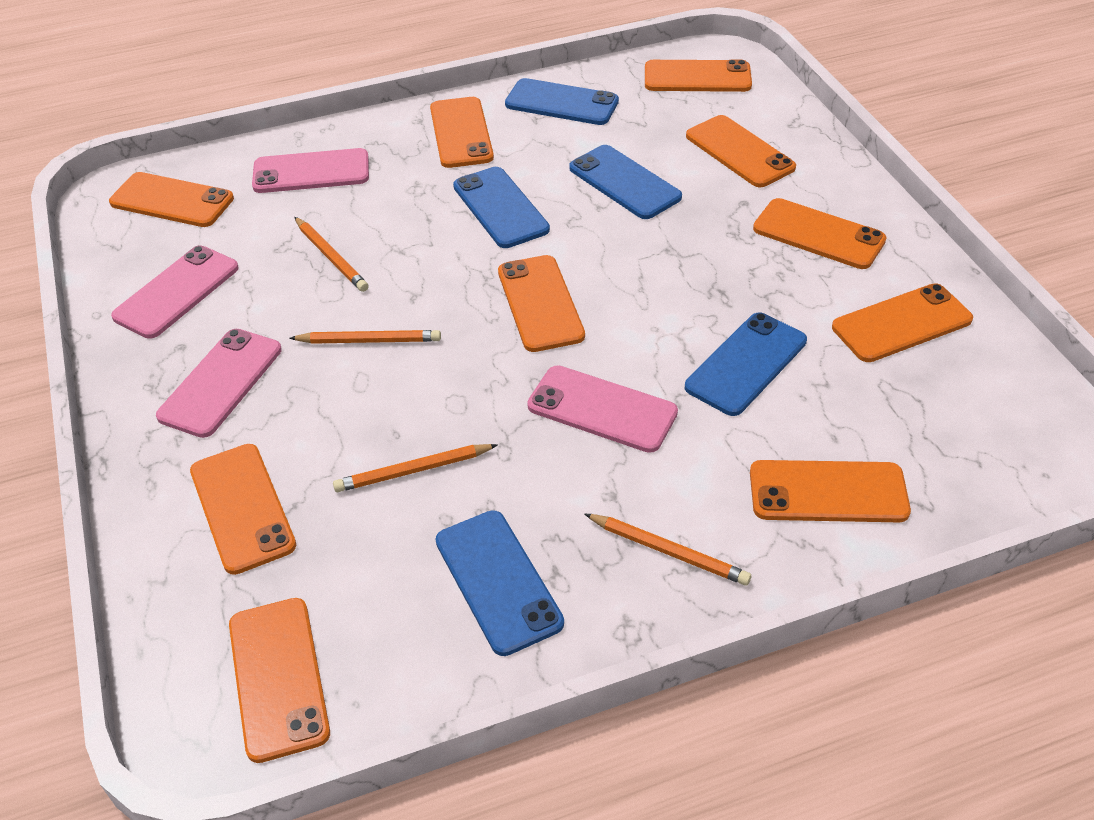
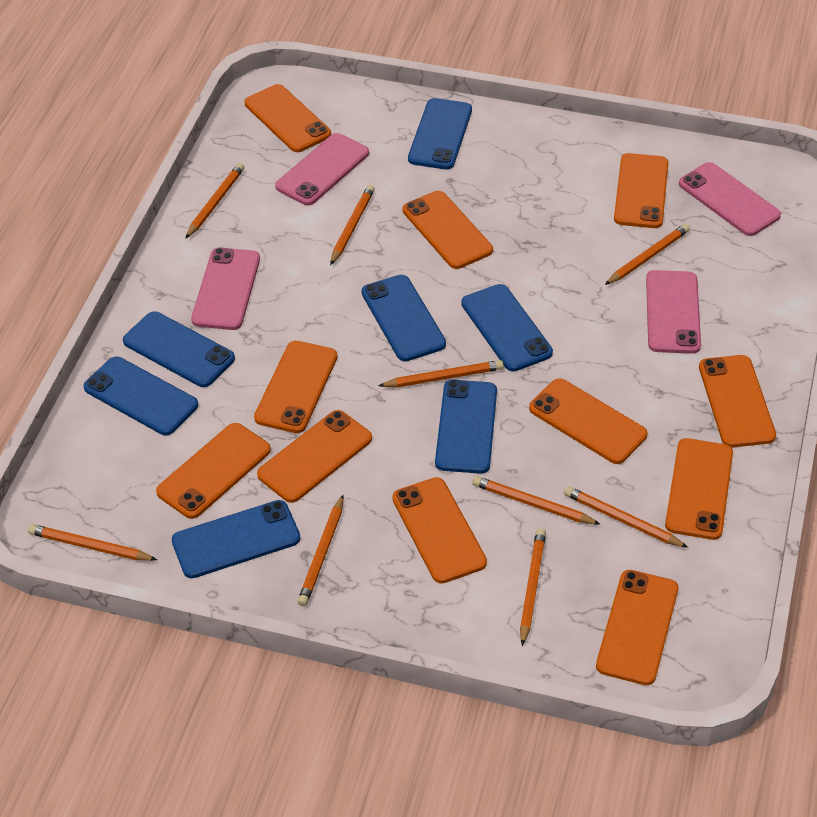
blue phone: 5 -> 7
orange pencil: 4 -> 9
orange phone: 10 -> 11

